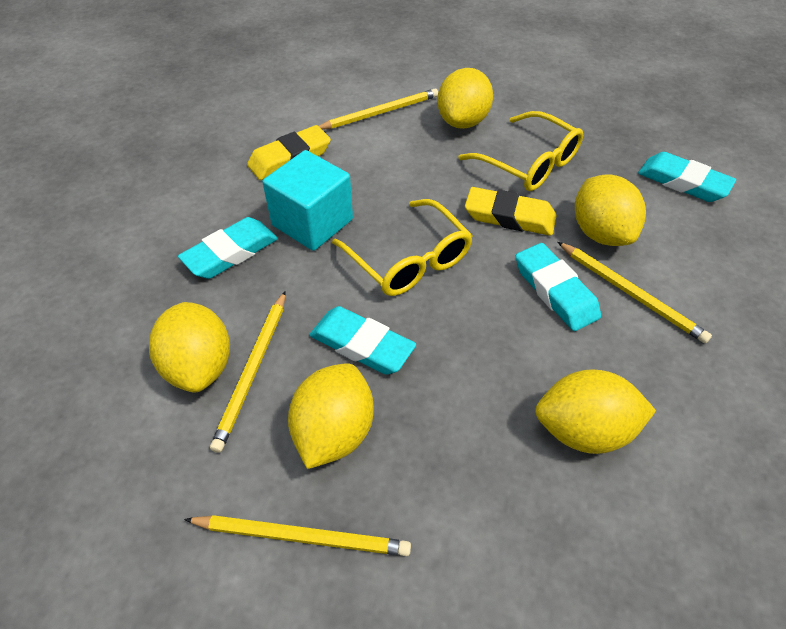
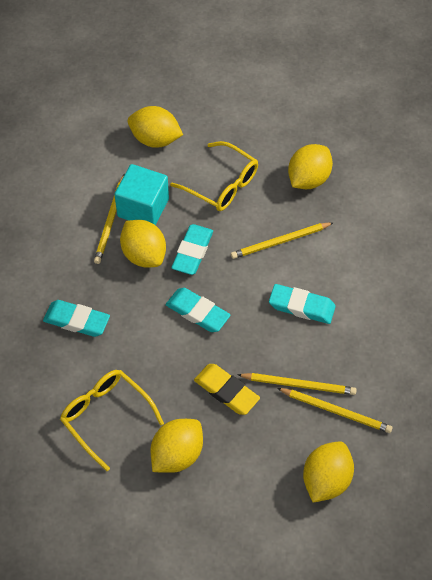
yellow eraser: 2 -> 1

